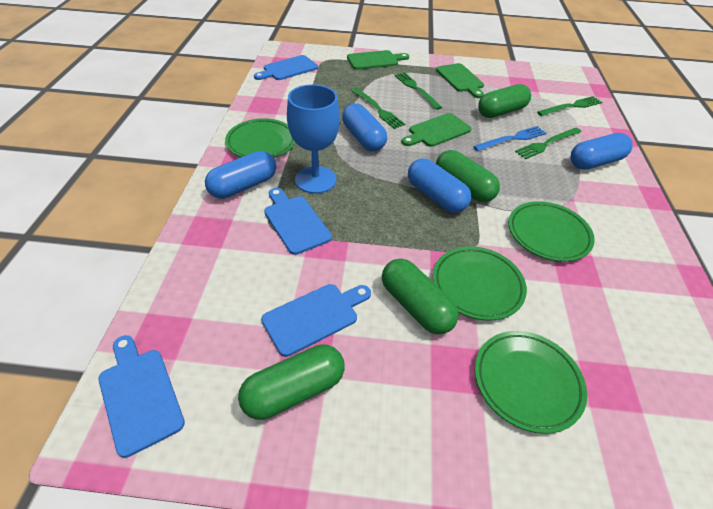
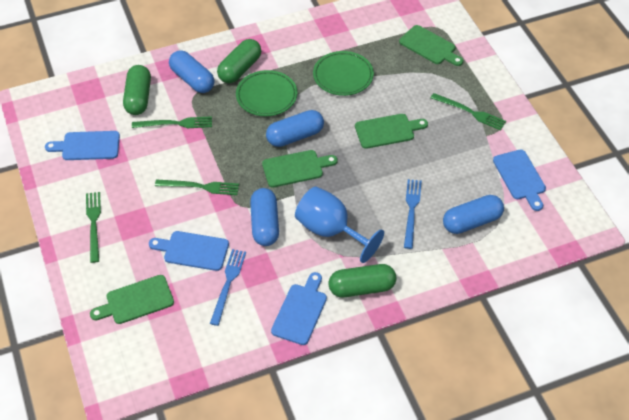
blue fork: 1 -> 2
green capsule: 4 -> 3
green cutting board: 3 -> 4
green plate: 4 -> 2

